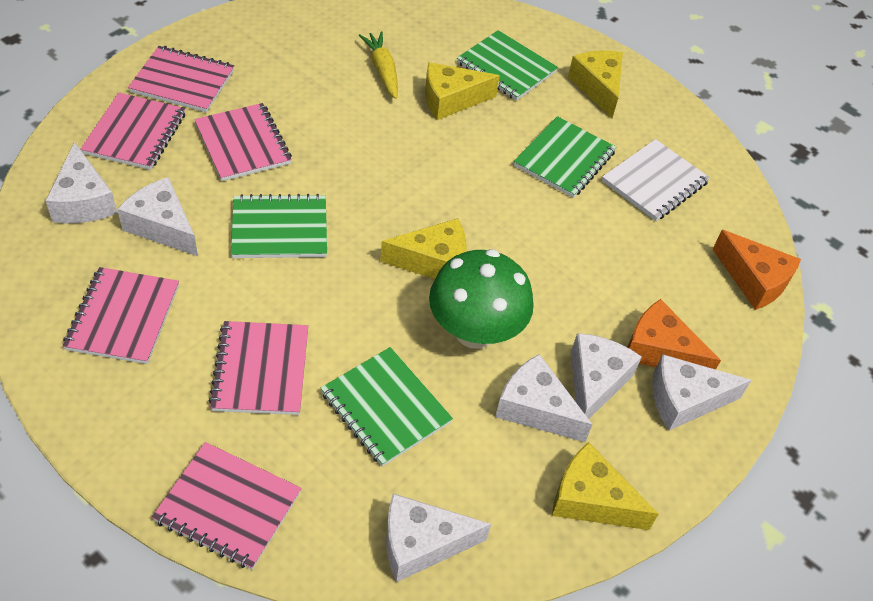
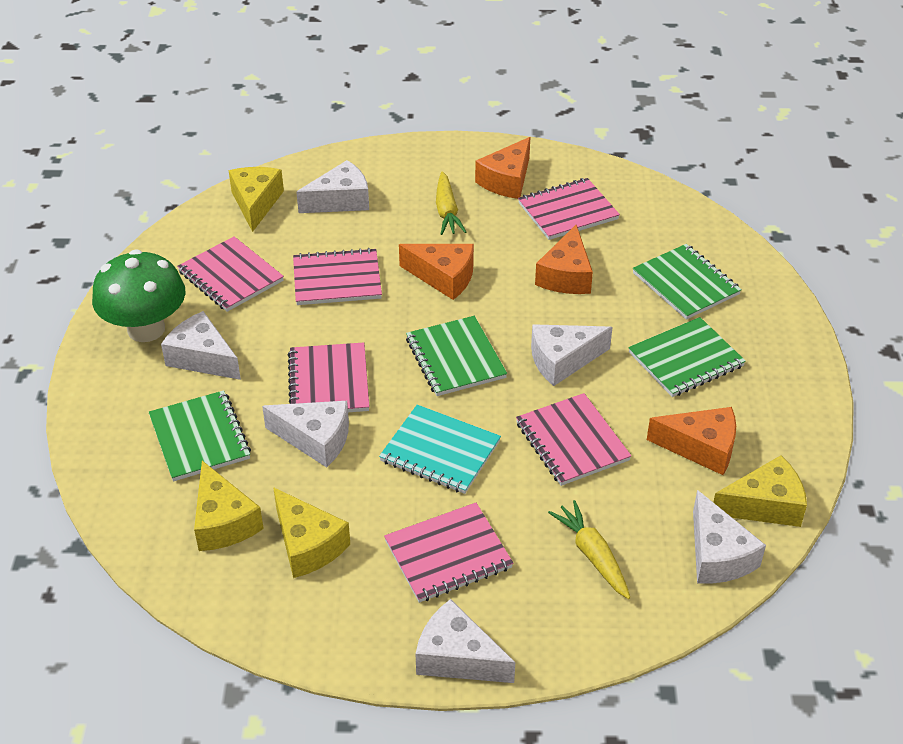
orange cheese: 2 -> 4
turquoise notebook: 0 -> 1
white notebook: 1 -> 0
yellow carrot: 1 -> 2

